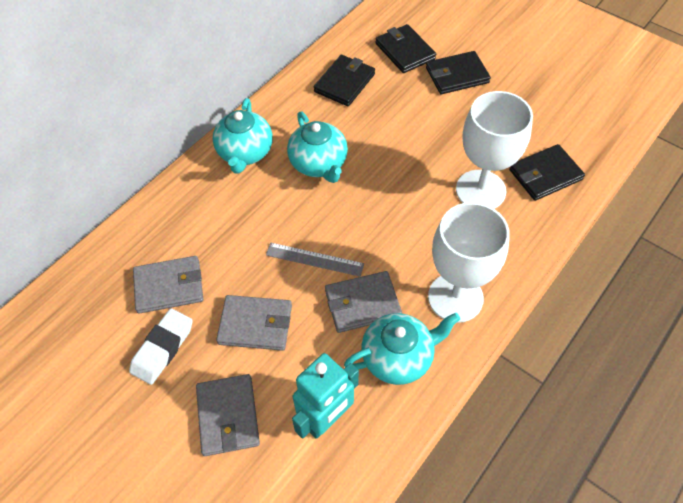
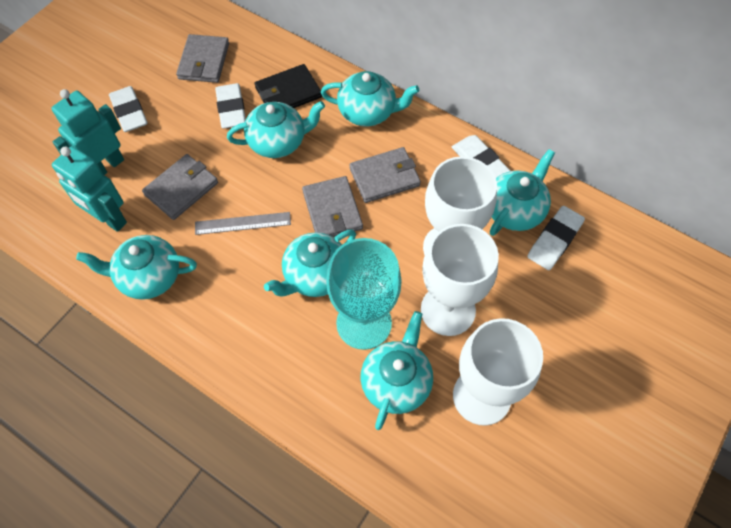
black wallet: 4 -> 1
turquoise goblet: 0 -> 1
turquoise robot: 1 -> 2
turquoise teapot: 3 -> 6
white eraser: 1 -> 4
white goblet: 2 -> 3

